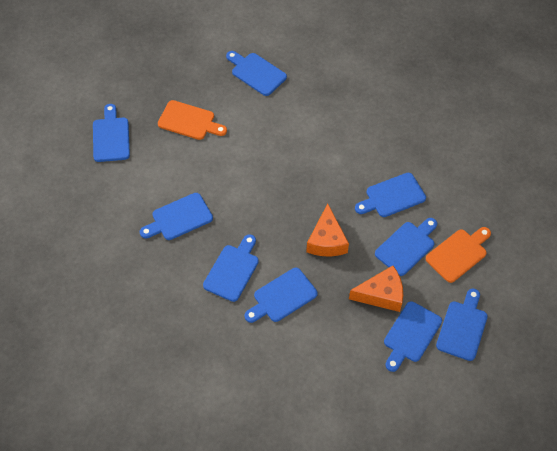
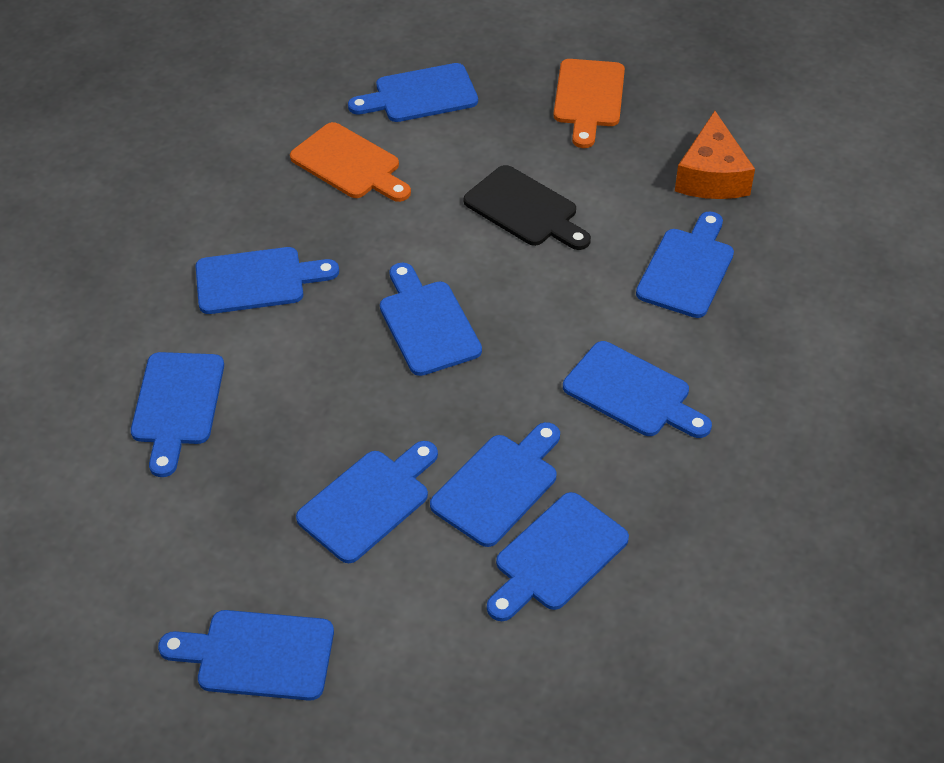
black cutting board: 0 -> 1
blue cutting board: 9 -> 10
orange cheese: 2 -> 1

